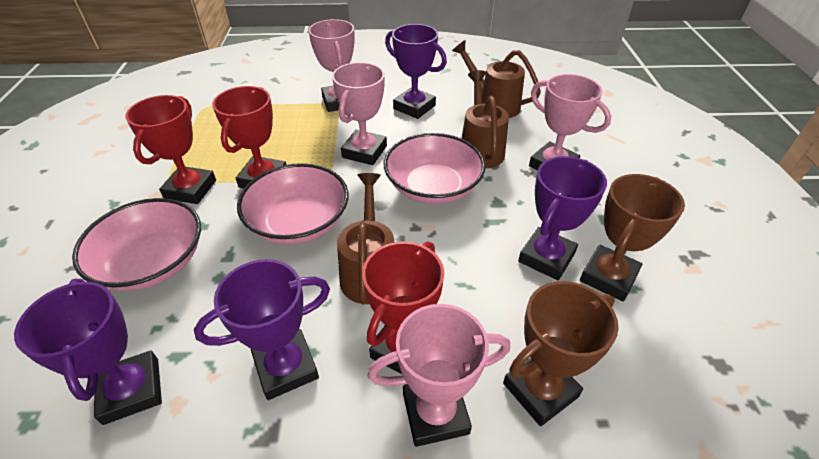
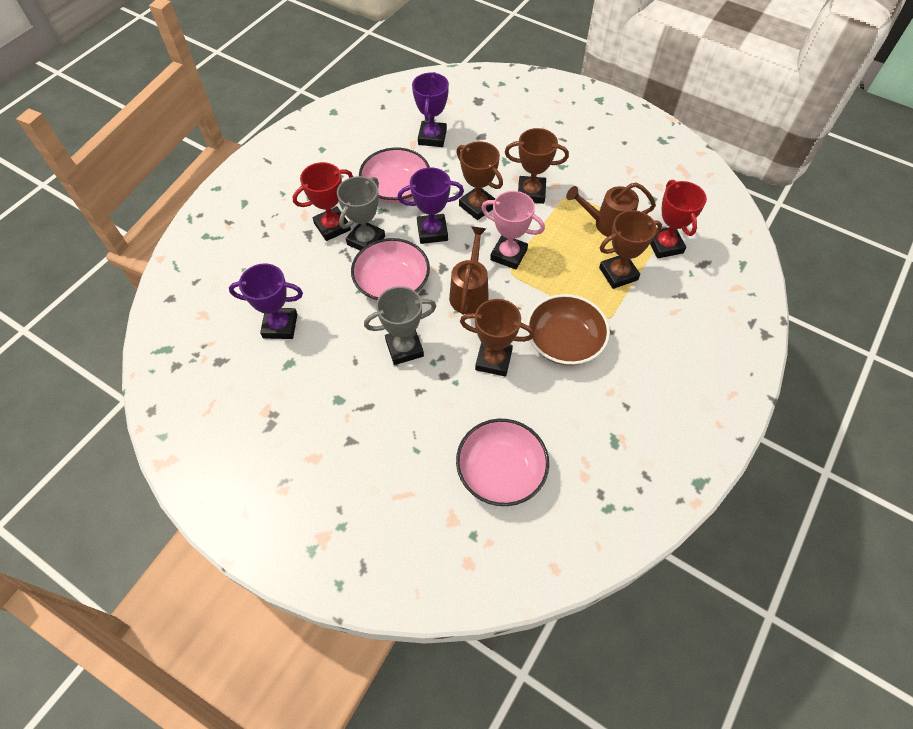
brown bowl: 0 -> 1
brown trophy: 2 -> 4
brown watering can: 3 -> 2
grey trophy: 0 -> 2
pink trophy: 4 -> 1
purple trophy: 4 -> 3
red trophy: 3 -> 2

